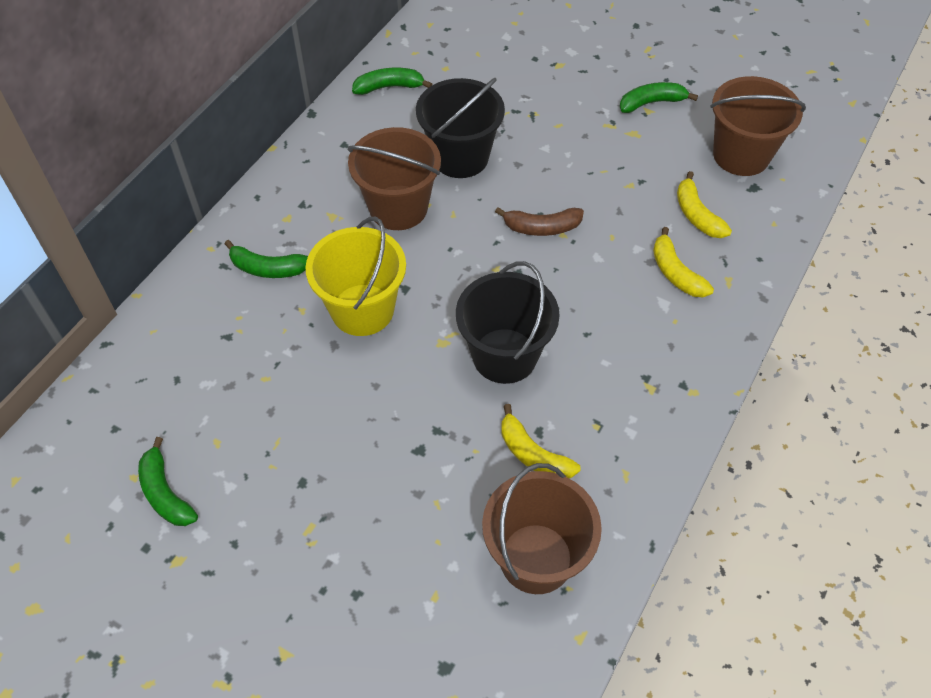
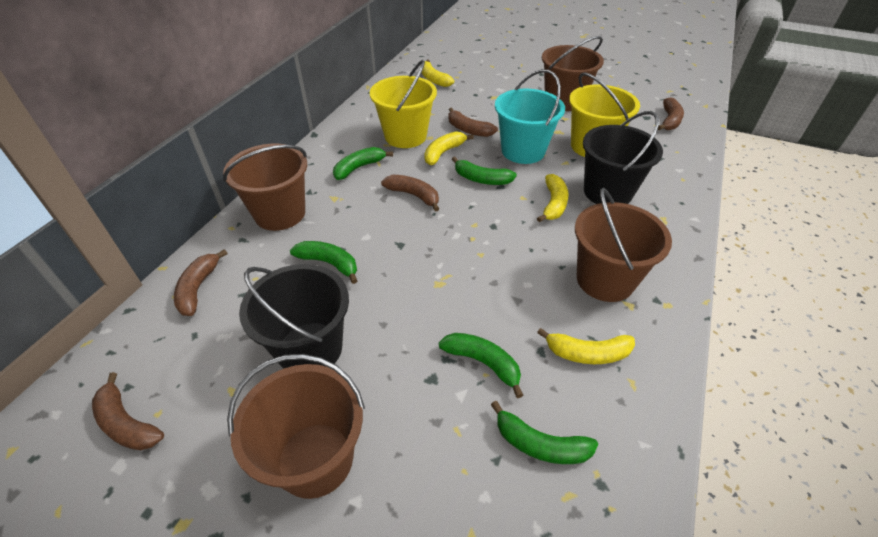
brown banana: 1 -> 5
brown bucket: 3 -> 4
green banana: 4 -> 5
turquoise bucket: 0 -> 1
yellow banana: 3 -> 4
yellow bucket: 1 -> 2

